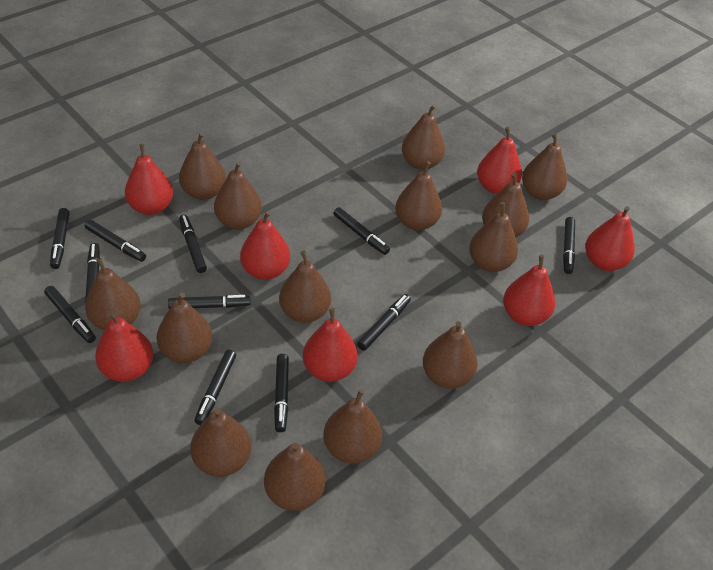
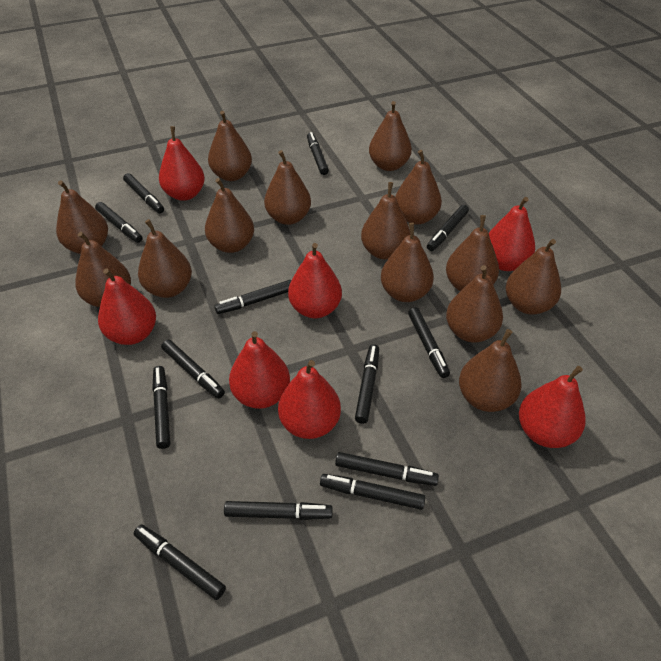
black marker: 11 -> 13

